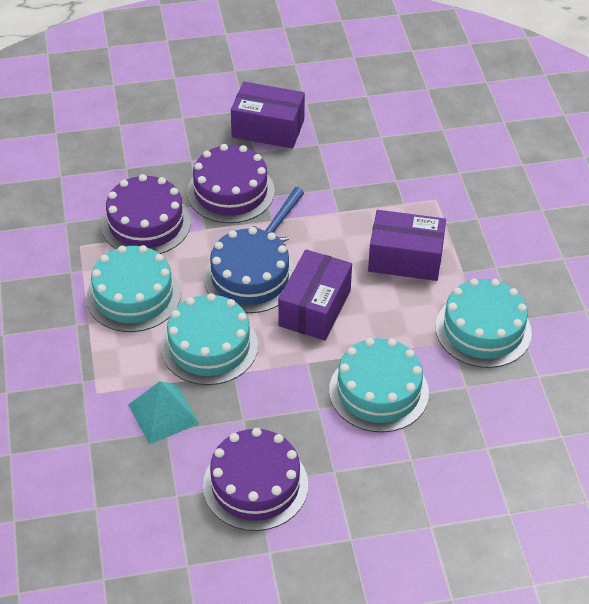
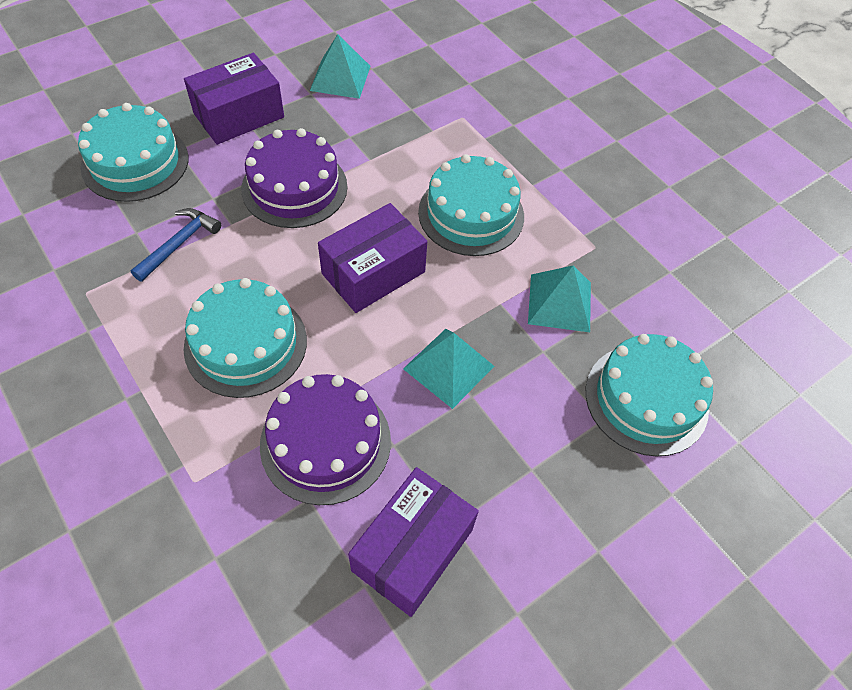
blue cake: 1 -> 0
purple cake: 3 -> 2
turquoise pyramid: 1 -> 3

